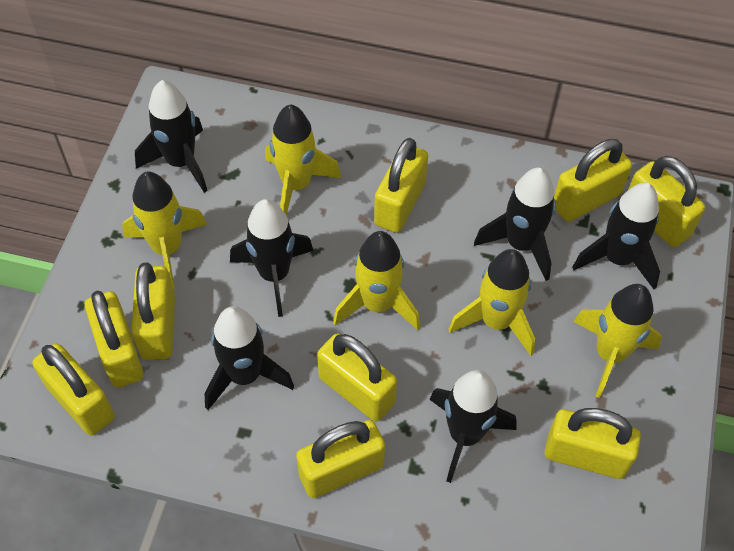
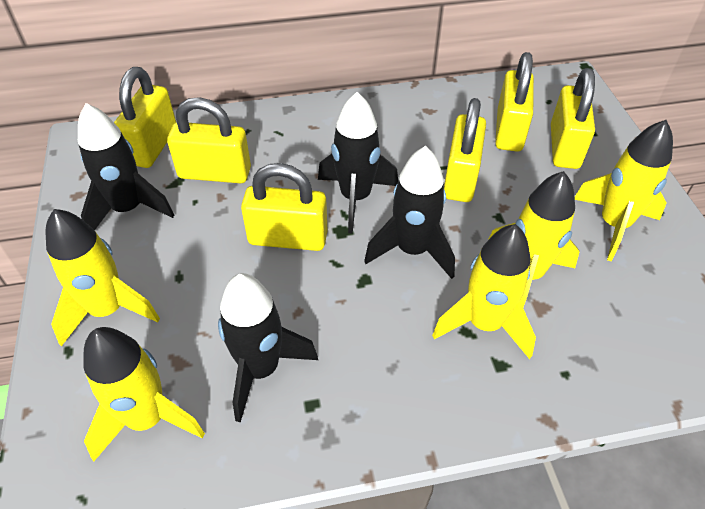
black rocket: 6 -> 4
yellow padlock: 9 -> 6

